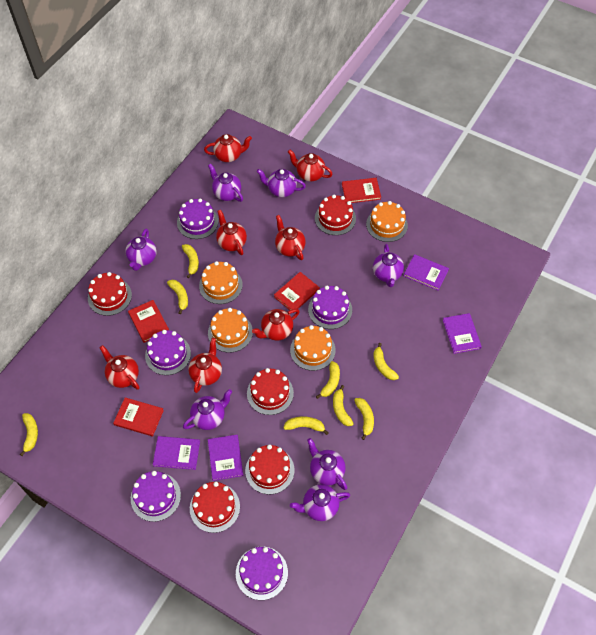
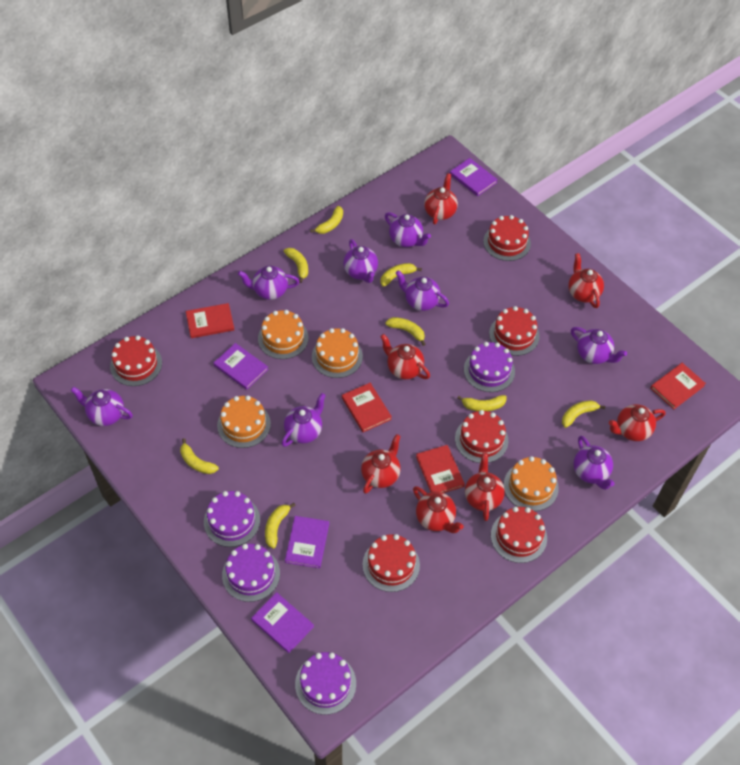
purple cake: 5 -> 4
purple teapot: 7 -> 8
red cake: 5 -> 6

